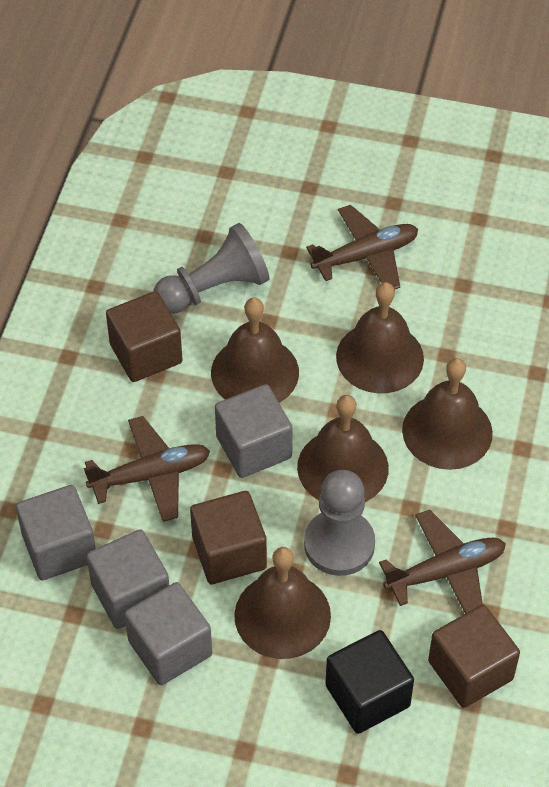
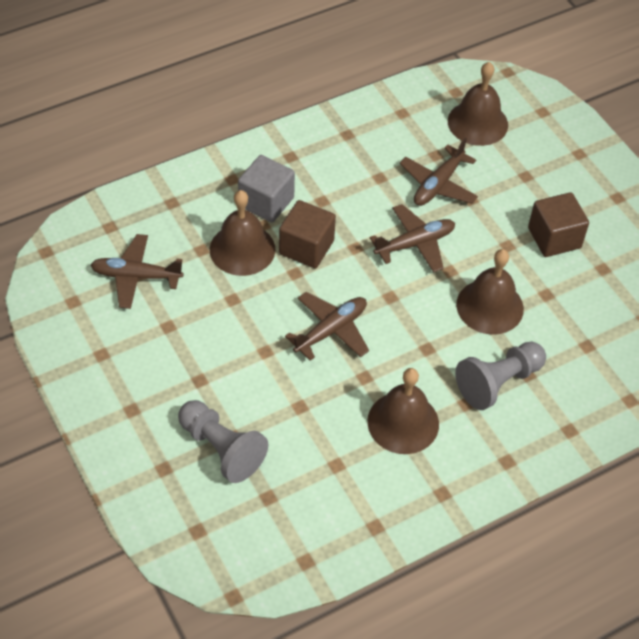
black cube: 1 -> 0
brown bell: 5 -> 4
brown cube: 3 -> 2
brown plane: 3 -> 4
grey cube: 4 -> 1

